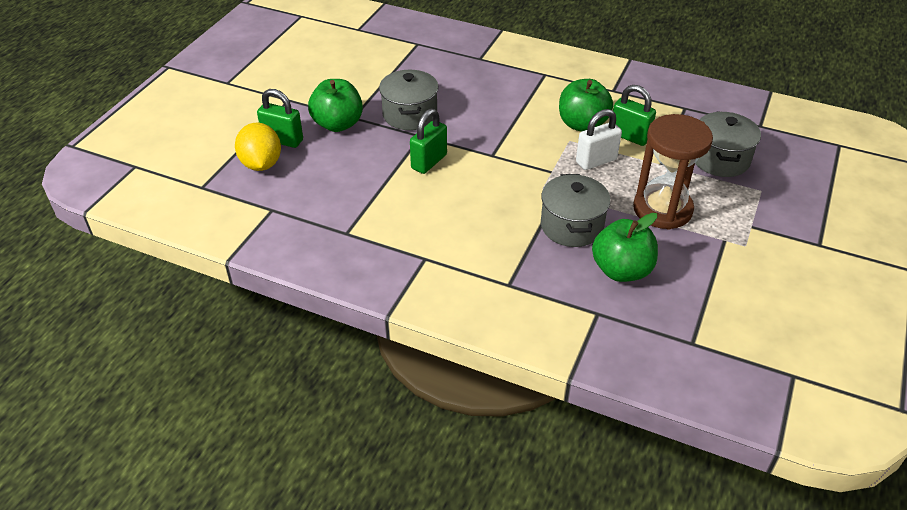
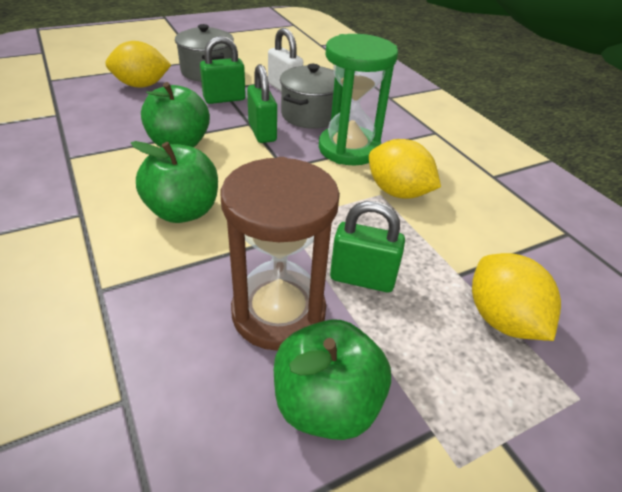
green hourglass: 0 -> 1
grey pot: 3 -> 2
yellow lemon: 1 -> 3

